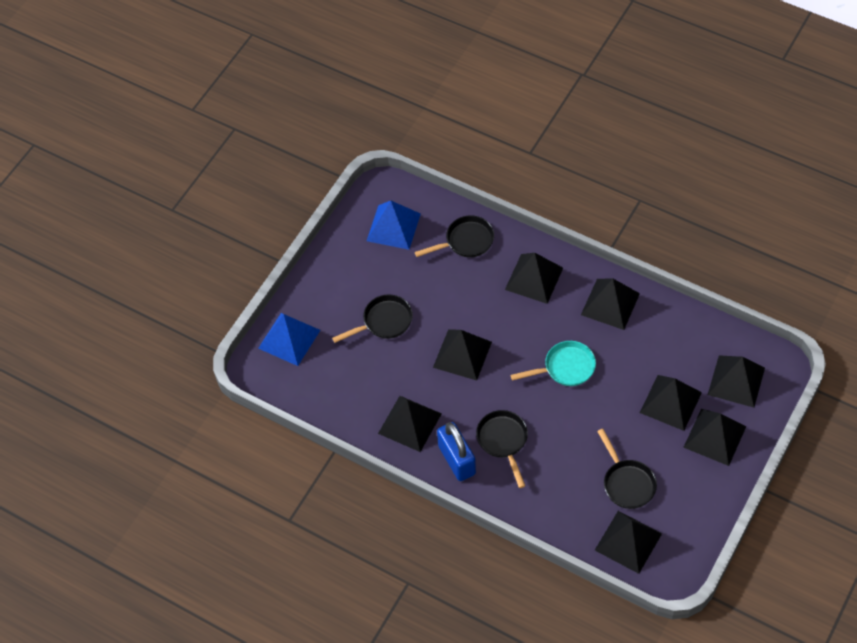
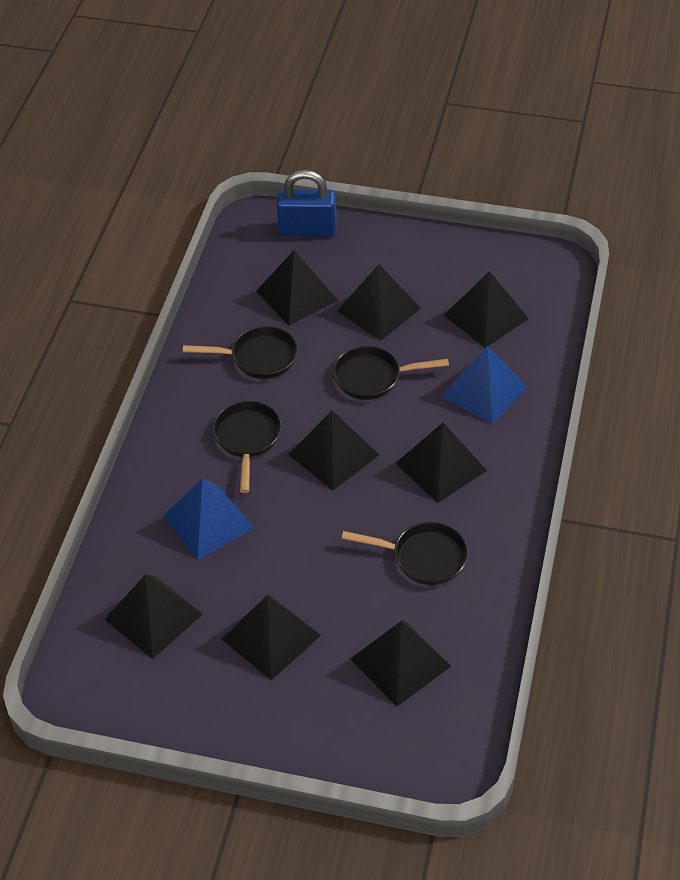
turquoise pan: 1 -> 0

